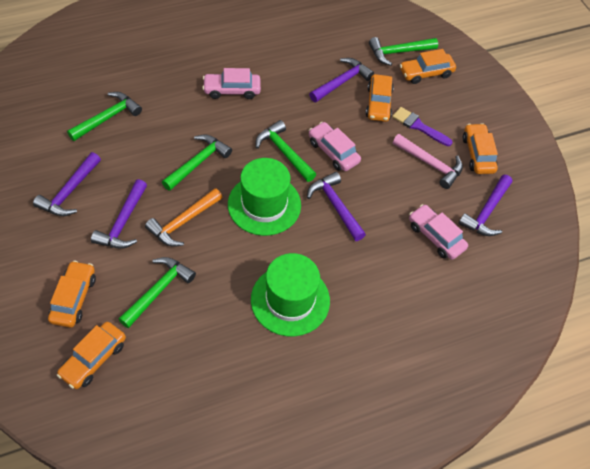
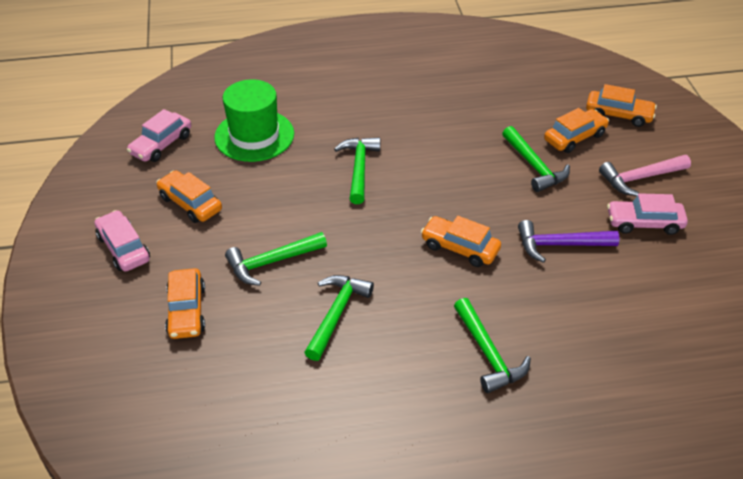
green hat: 2 -> 1
orange hammer: 1 -> 0
purple brush: 1 -> 0
purple hammer: 5 -> 1

